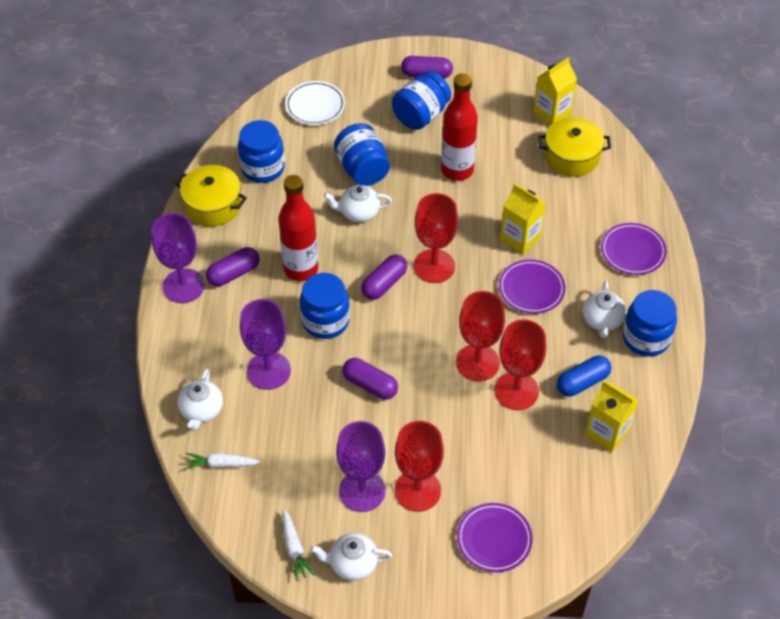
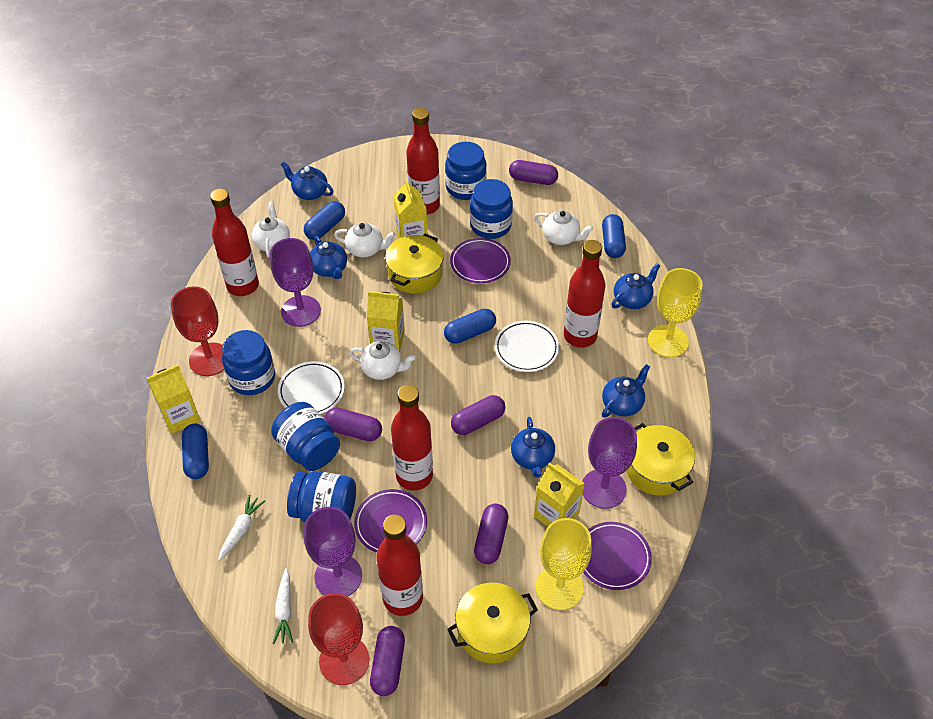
blue capsule: 1 -> 4
blue teapot: 0 -> 5
purple capsule: 4 -> 5
red bottle: 2 -> 5
red goblet: 4 -> 2
white plate: 1 -> 2
yellow carton: 3 -> 4
yellow goblet: 0 -> 2
yellow pot: 2 -> 3

